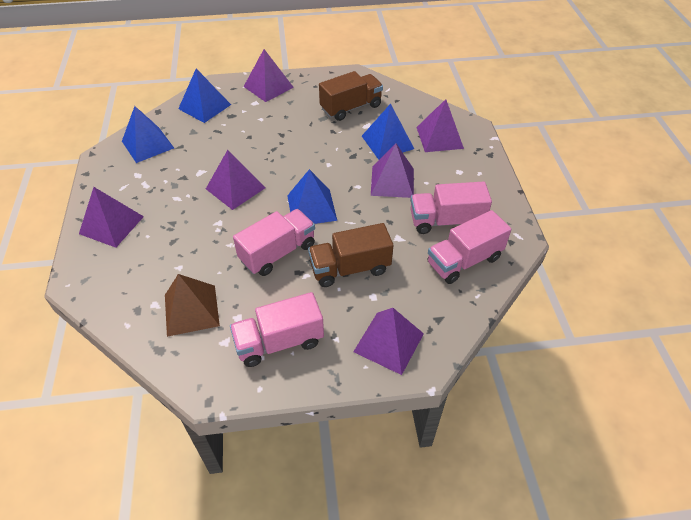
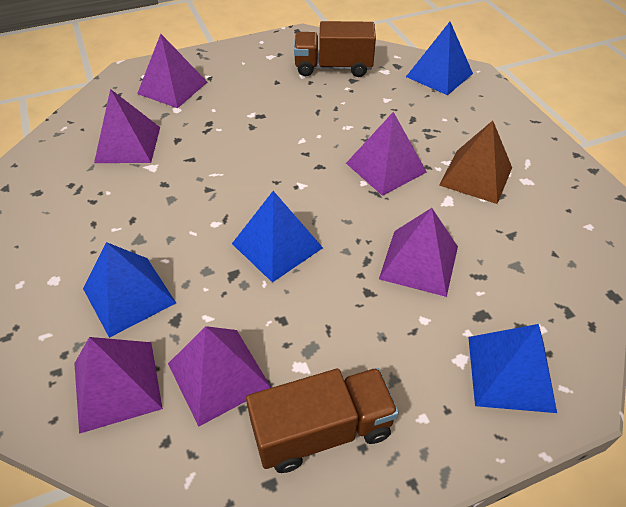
pink truck: 4 -> 0

